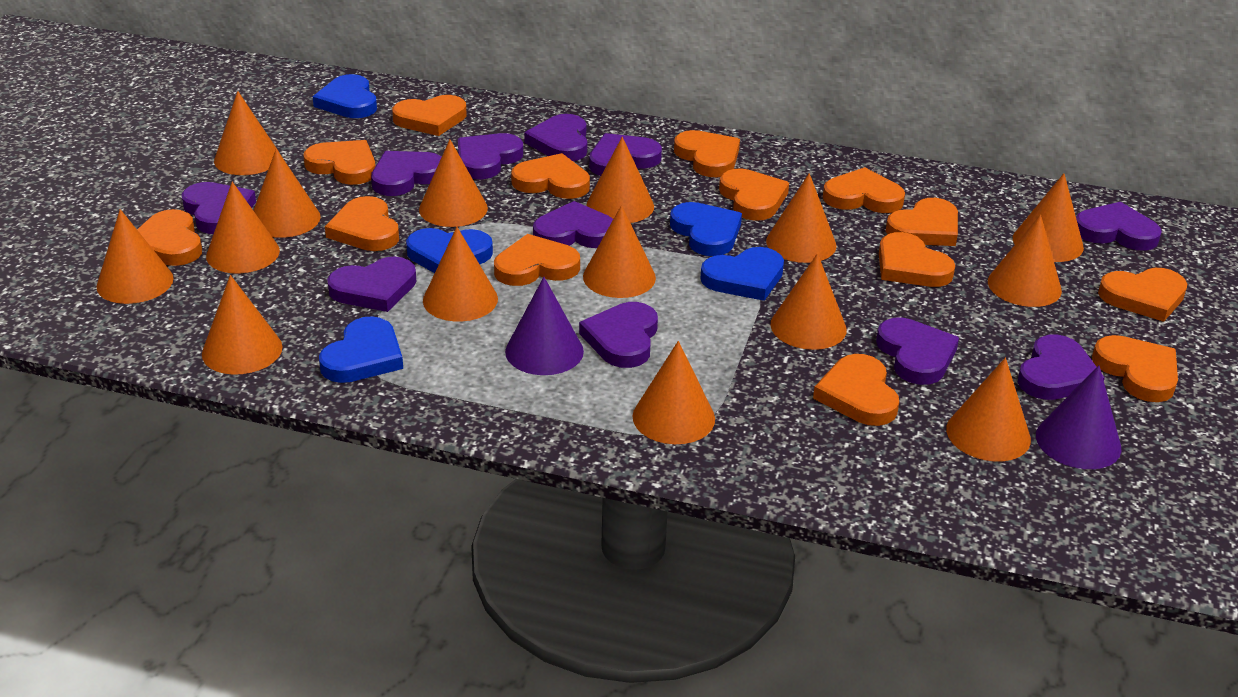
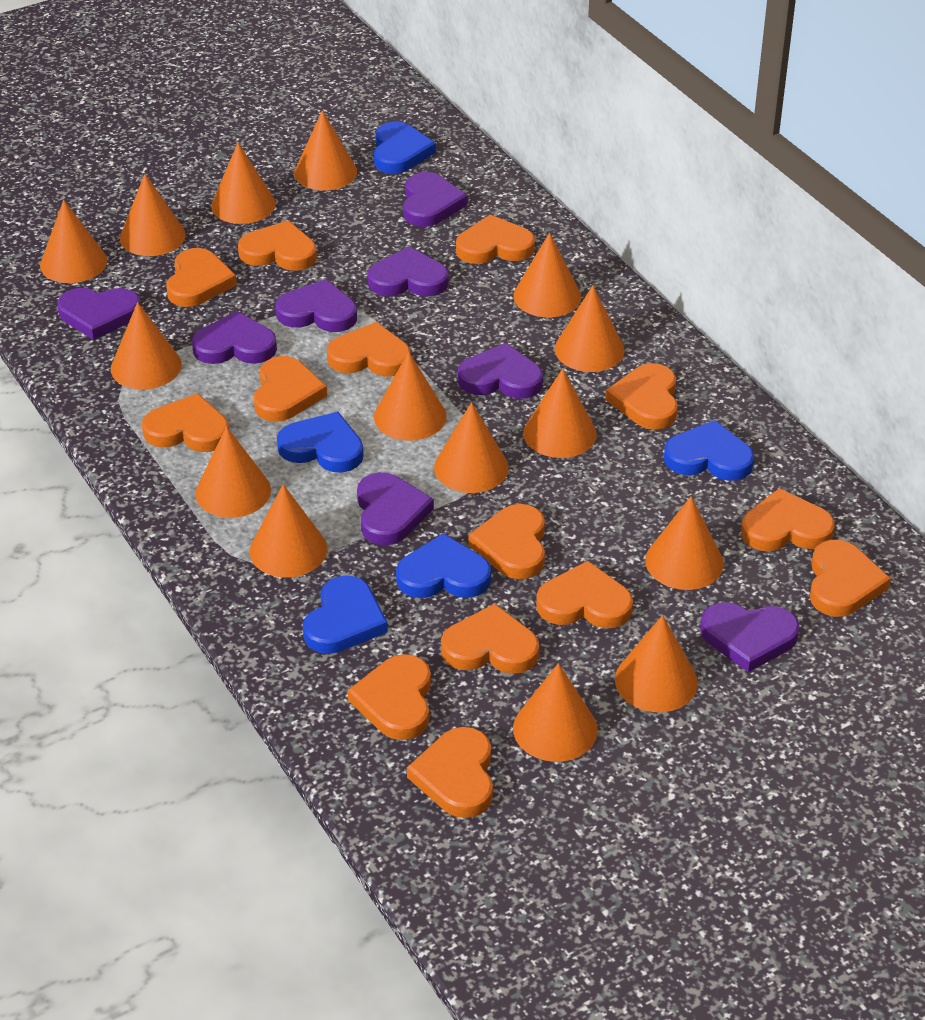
purple cone: 2 -> 0
purple heart: 11 -> 8

